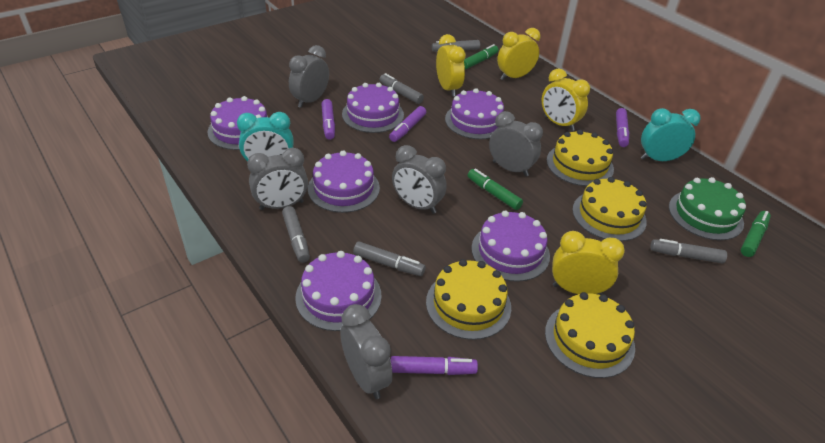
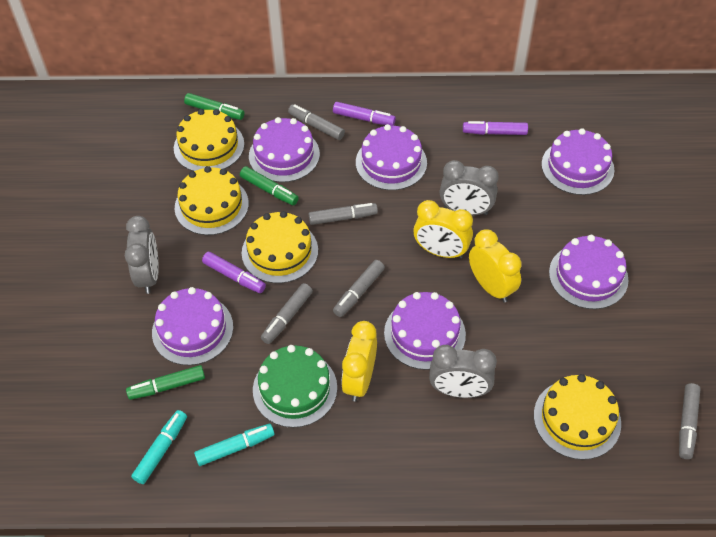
grey clock: 5 -> 3
purple marker: 4 -> 3
turquoise clock: 2 -> 0
turquoise marker: 0 -> 2
yellow clock: 4 -> 3

